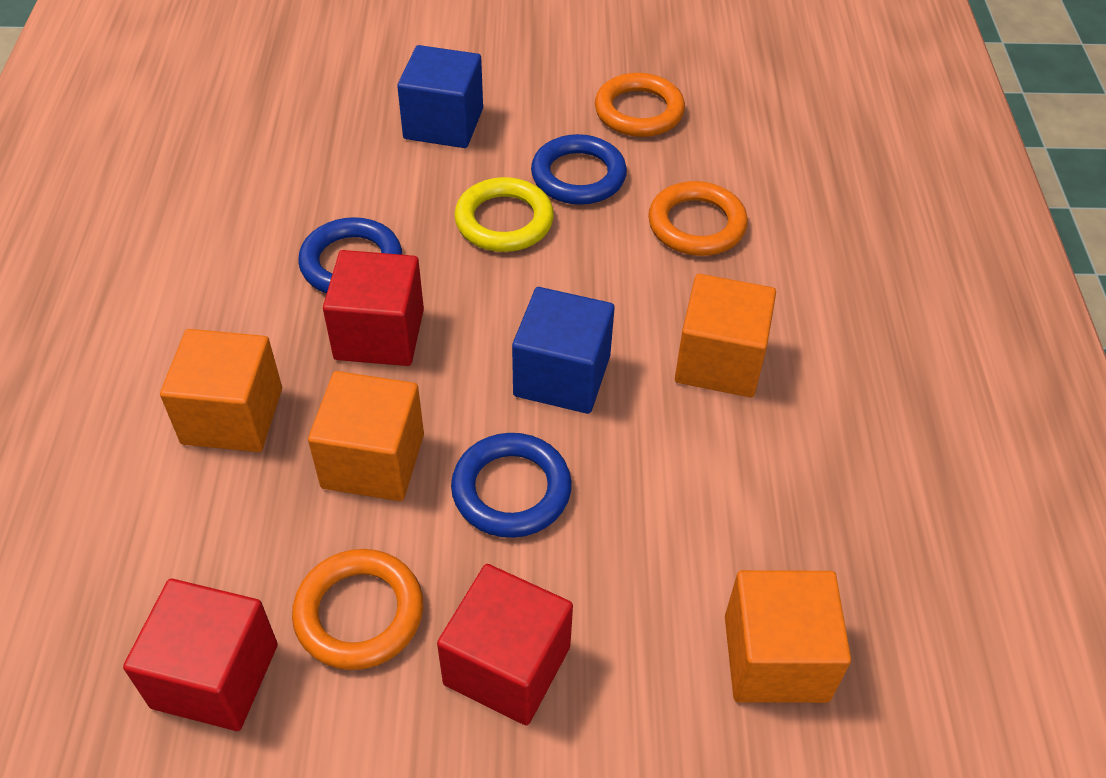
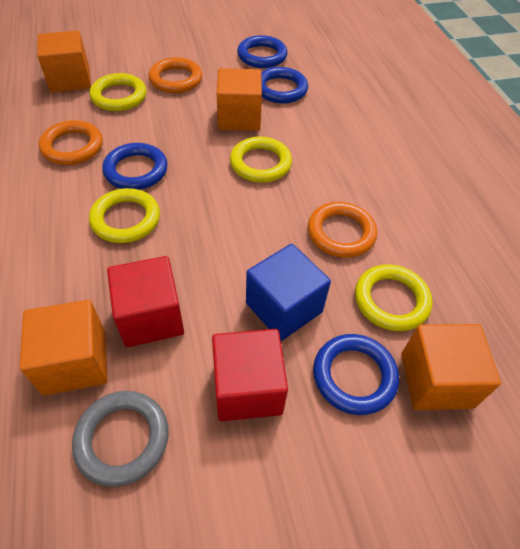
blue cube: 2 -> 1
blue ring: 3 -> 4
grey ring: 0 -> 1
red cube: 3 -> 2
yellow ring: 1 -> 4

